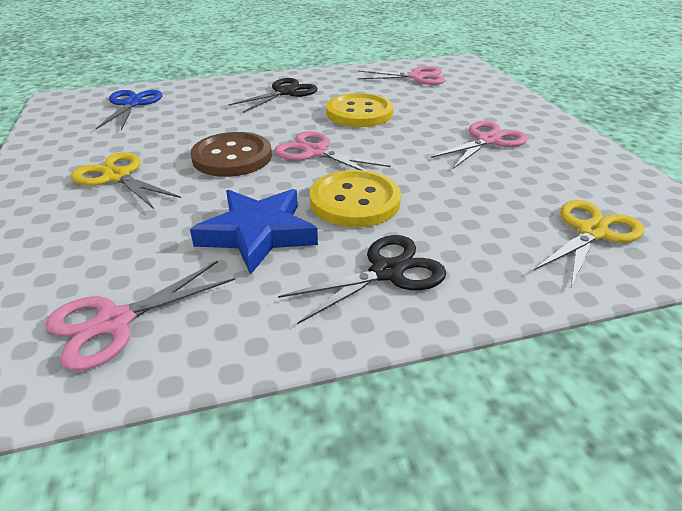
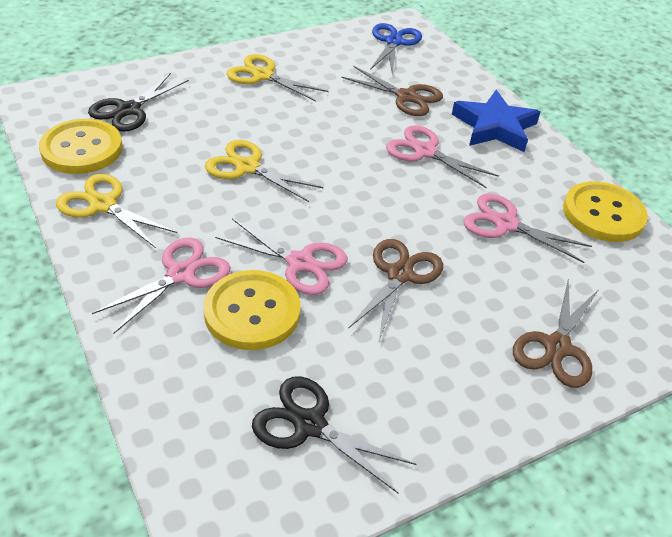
brown button: 1 -> 0
brown scissors: 0 -> 3
yellow button: 2 -> 3
yellow scissors: 2 -> 3

